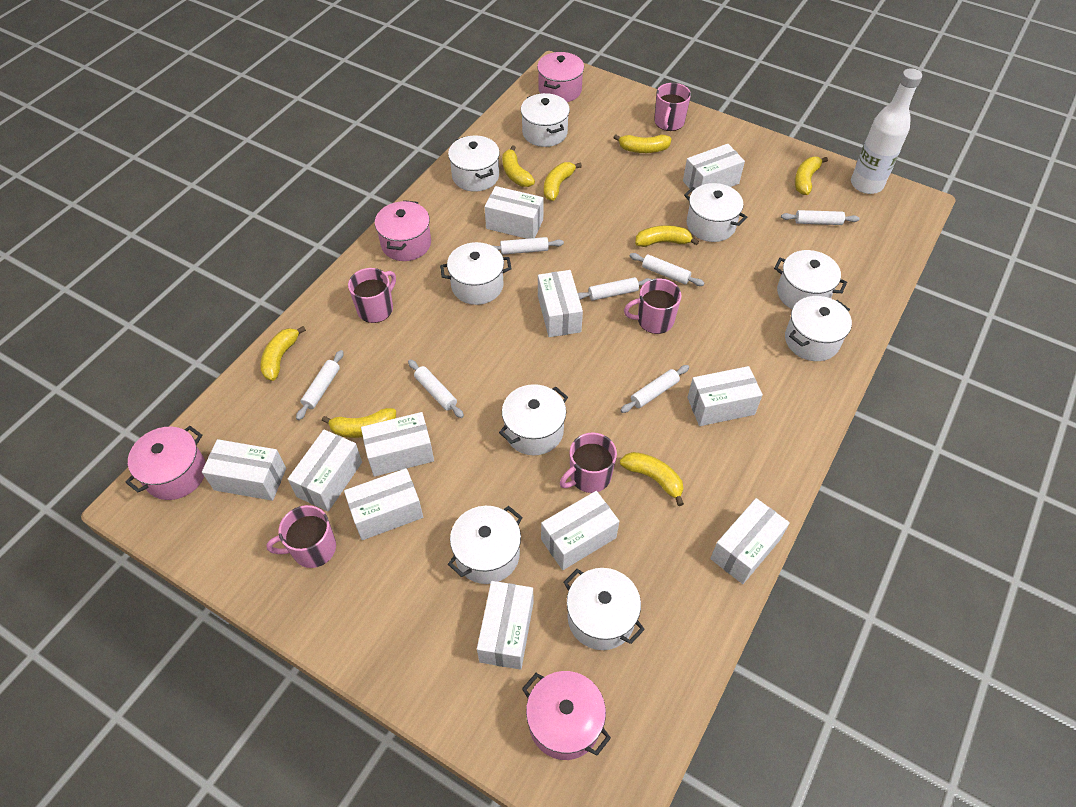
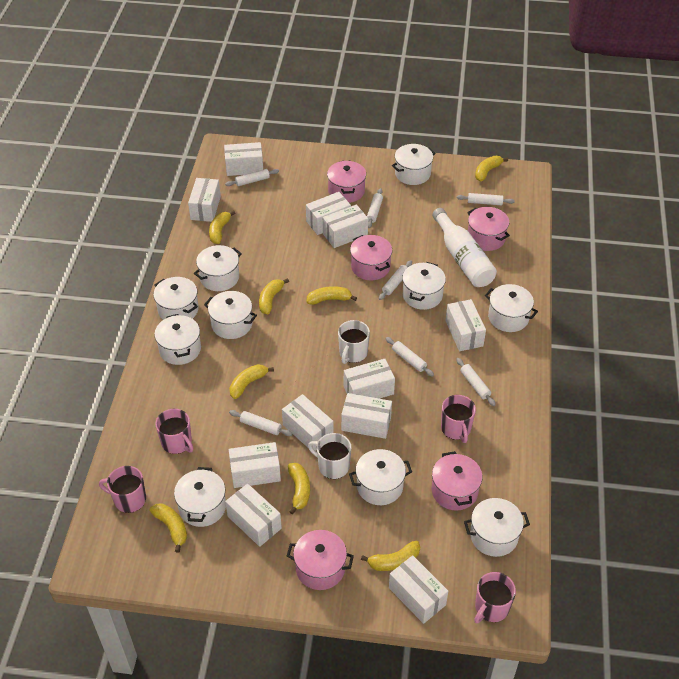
pink mug: 5 -> 4
pink pot: 4 -> 5
white mug: 0 -> 2
white pot: 9 -> 10

